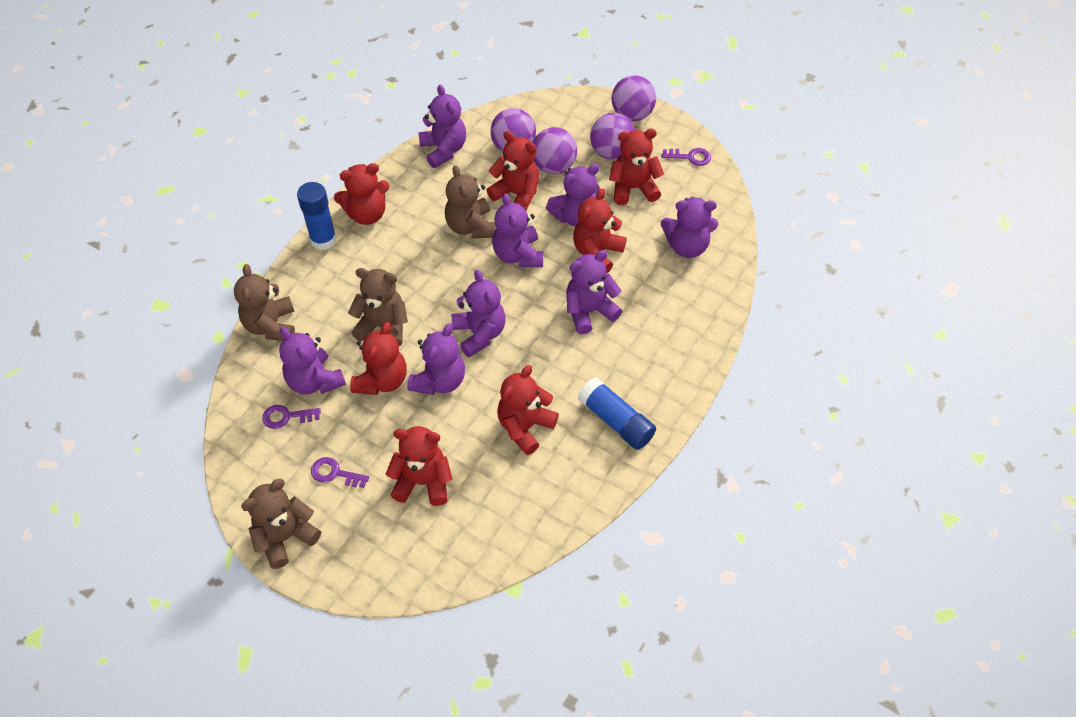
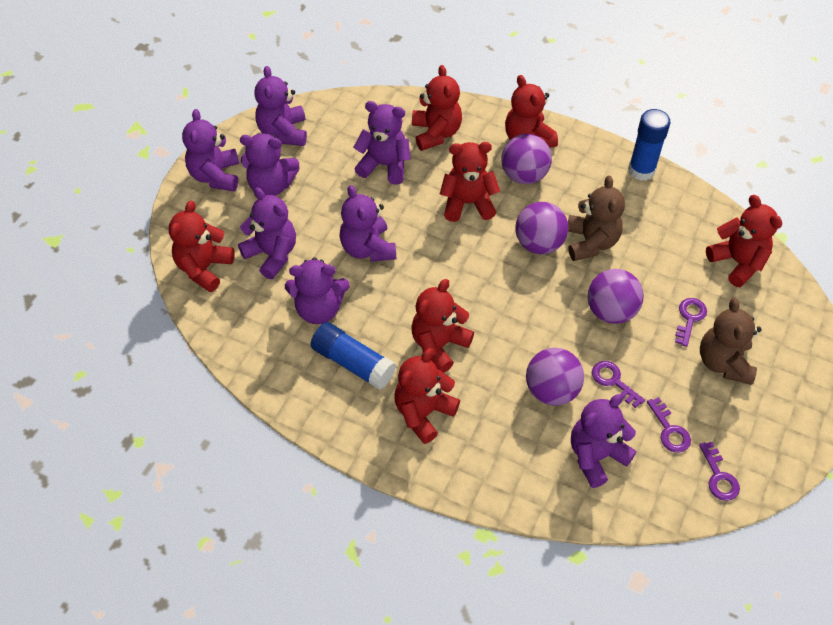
brown teddy bear: 4 -> 2
purple key: 3 -> 4

